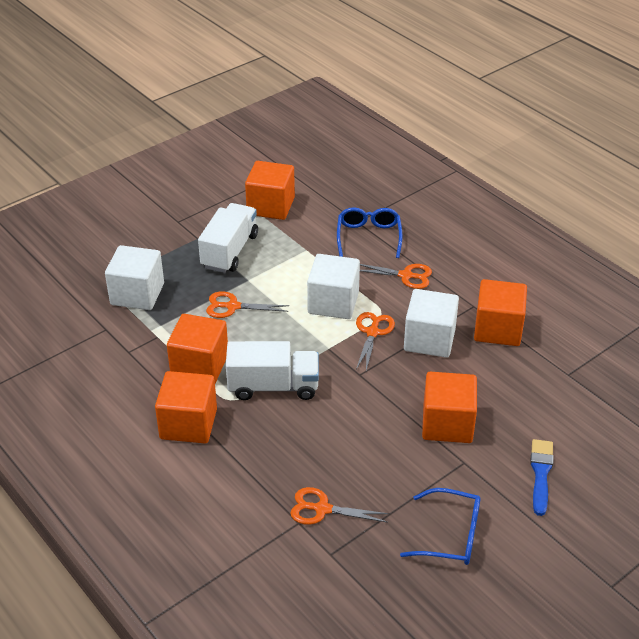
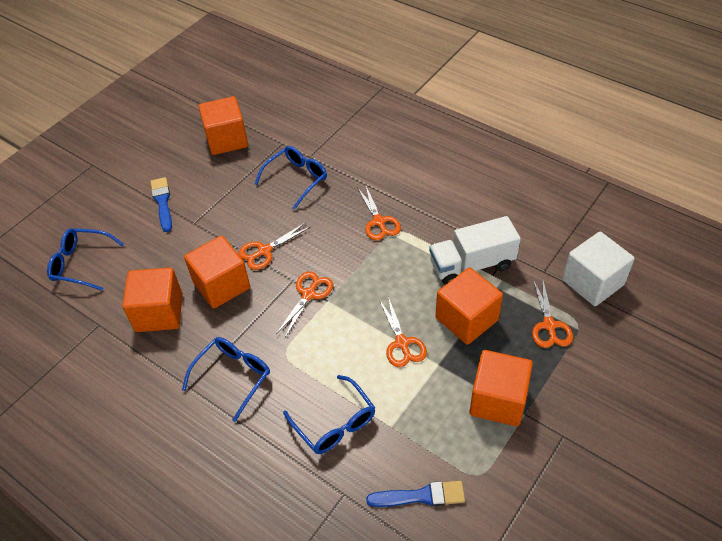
blue brush: 1 -> 2
blue glasses: 2 -> 4
orange scissors: 4 -> 5
white cube: 3 -> 1
white truck: 2 -> 1

